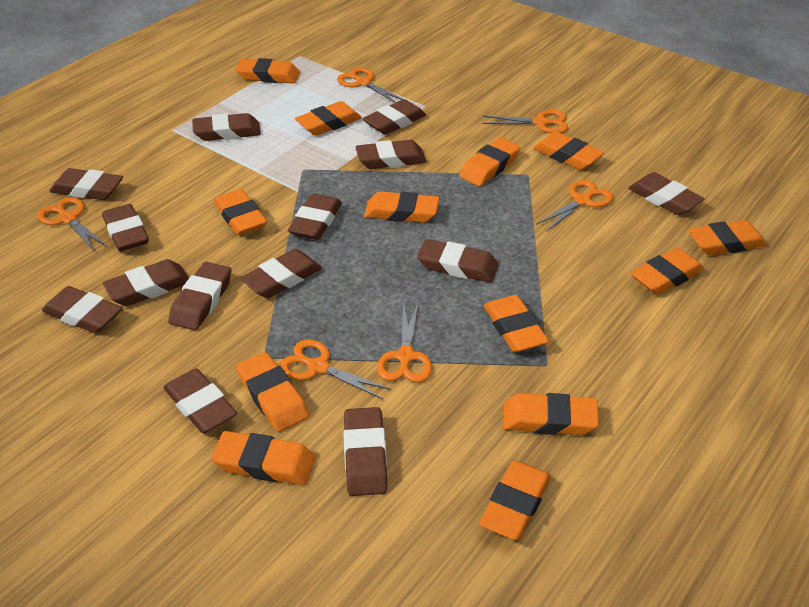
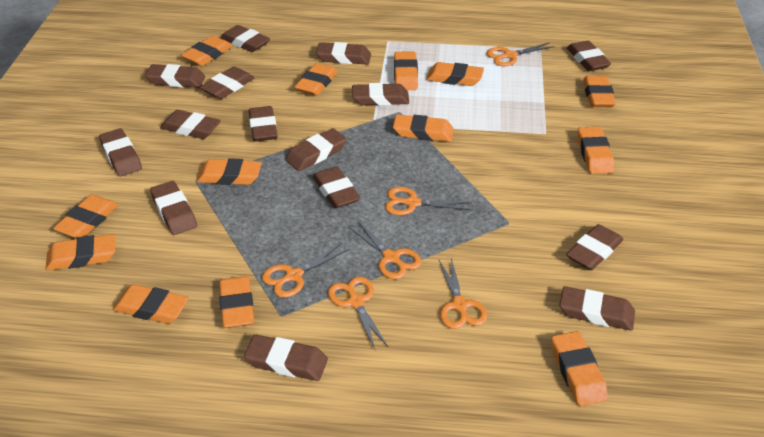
brown eraser: 14 -> 15

